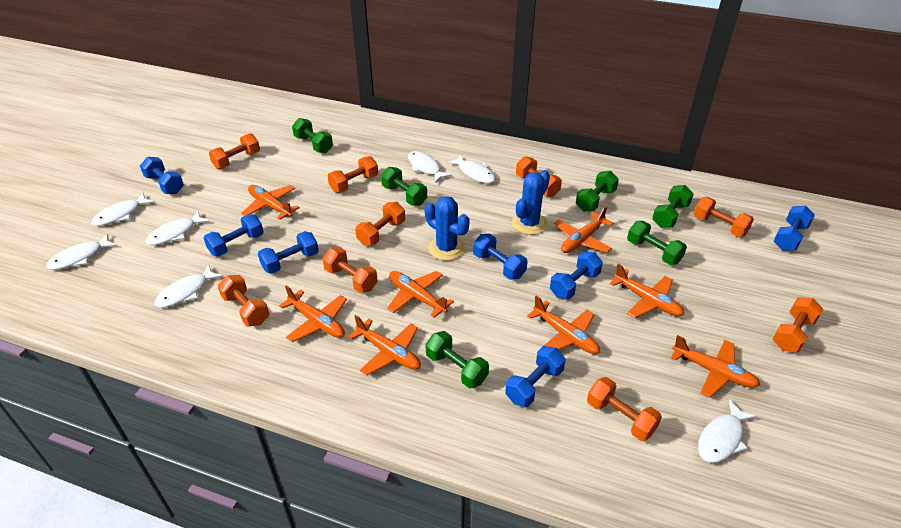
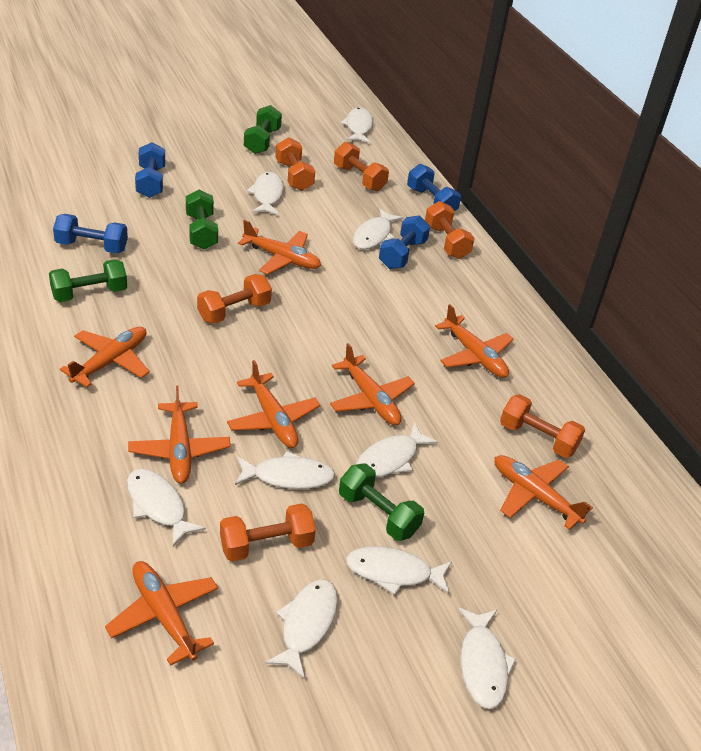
blue cactus: 2 -> 0
blue dumbbell: 7 -> 4
green dumbbell: 6 -> 4
orange dumbbell: 9 -> 6
white fish: 7 -> 9

